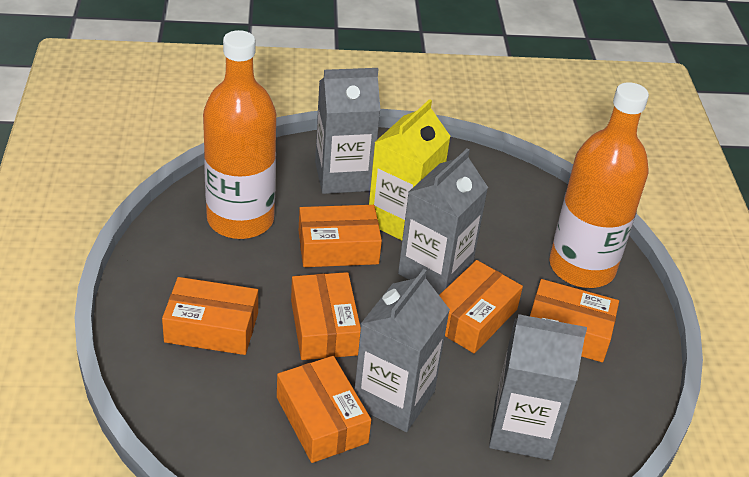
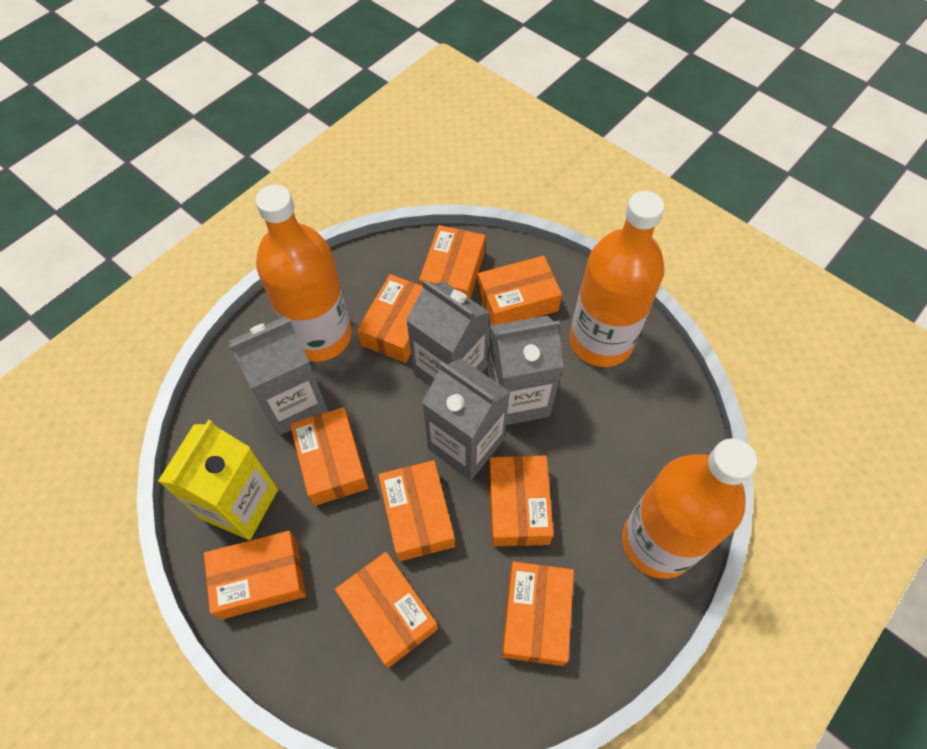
orange bottle: 2 -> 3
orange box: 6 -> 9

